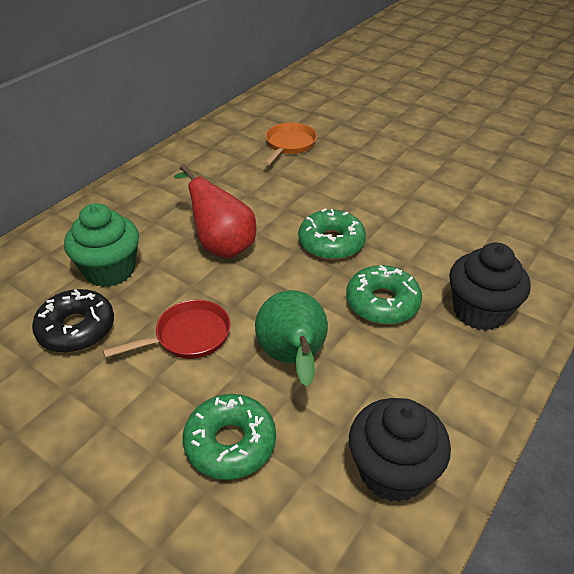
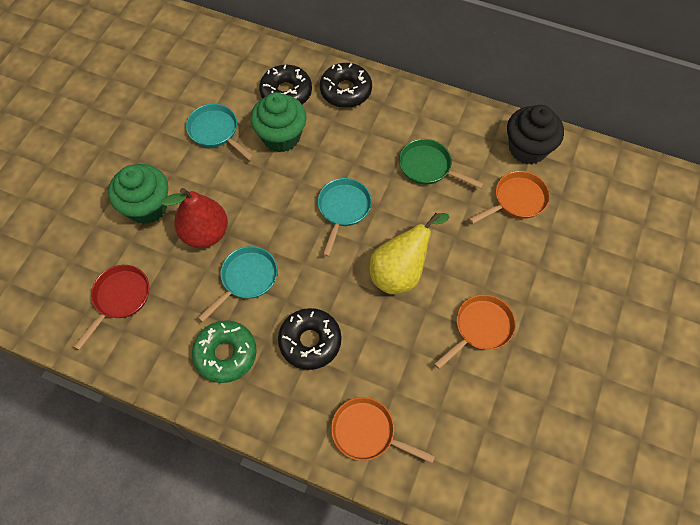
black cupcake: 2 -> 1
black donut: 1 -> 3
green cupcake: 1 -> 2
green donut: 3 -> 1
green pan: 0 -> 1
green pear: 1 -> 0
orange pan: 1 -> 3
turquoise pan: 0 -> 3
yellow pear: 0 -> 1

